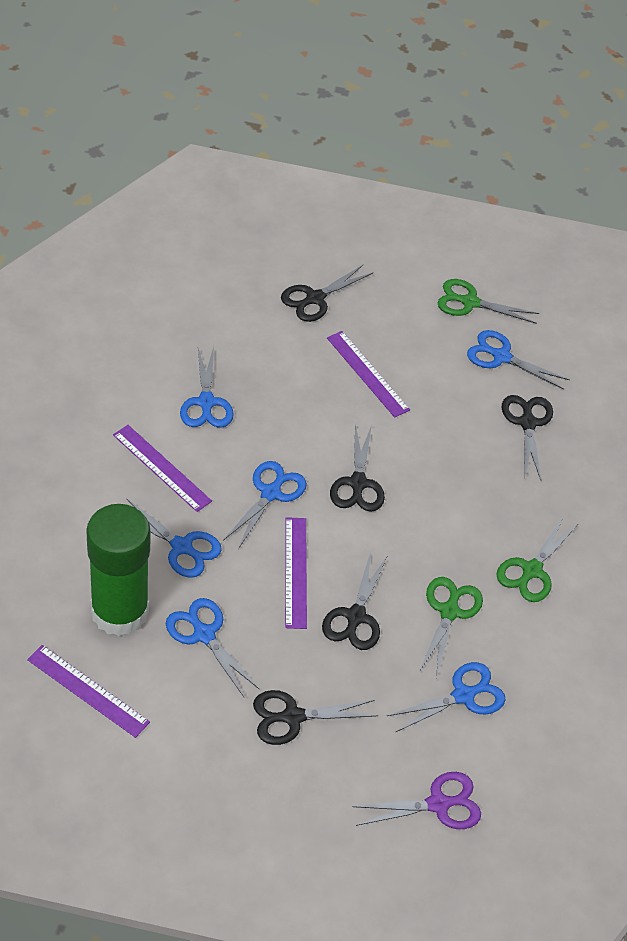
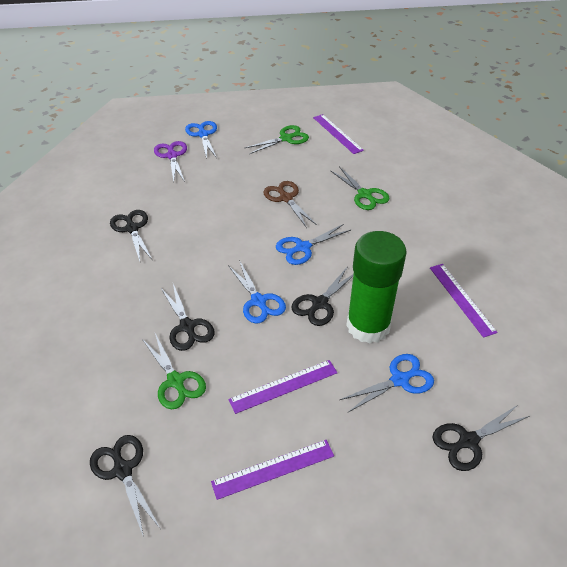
blue scissors: 6 -> 4
brown scissors: 0 -> 1

